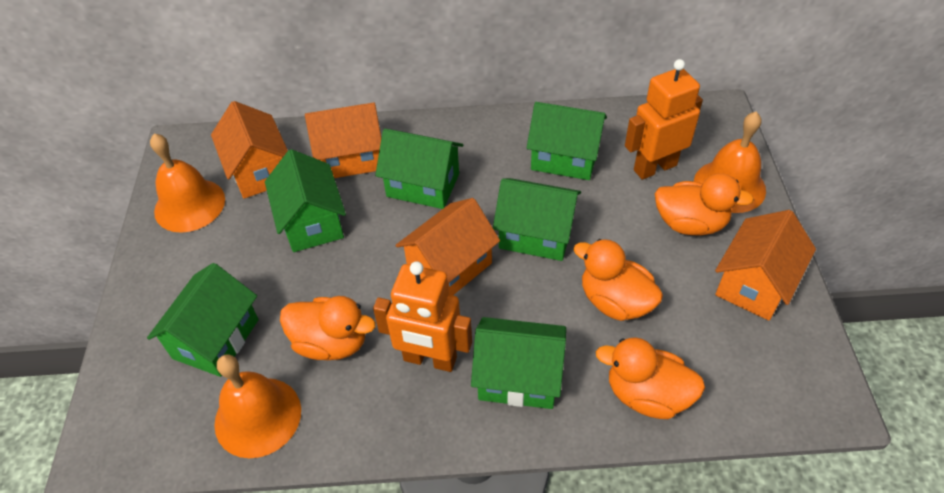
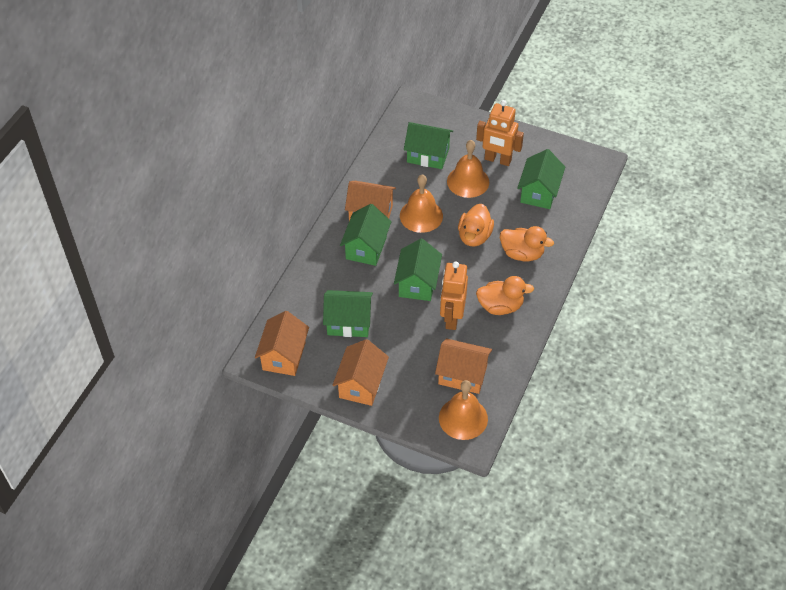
green house: 6 -> 5
orange duck: 4 -> 3

